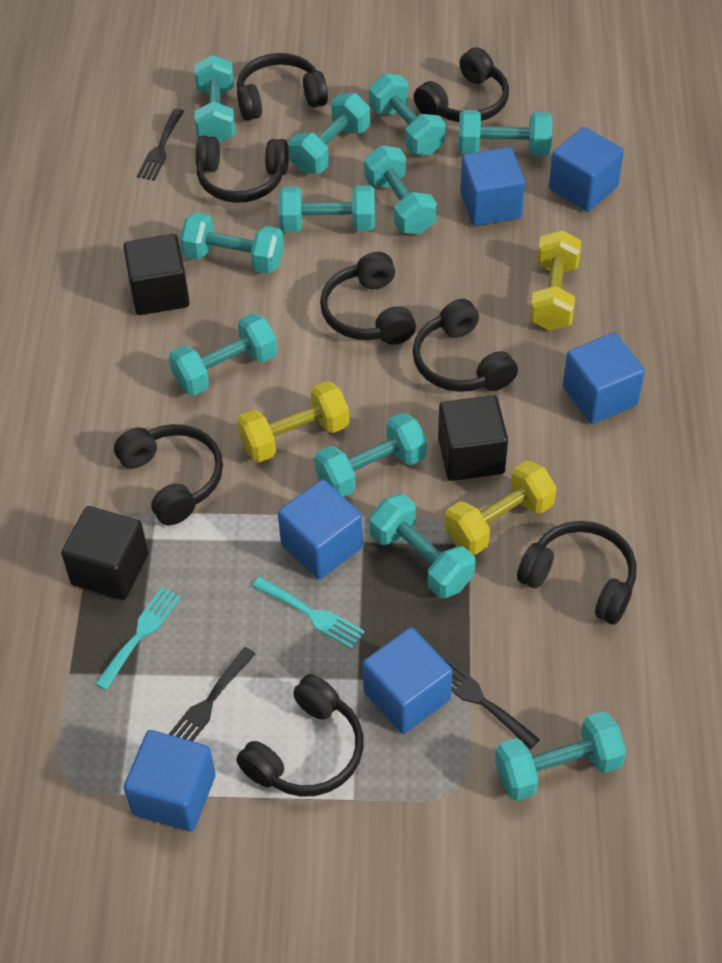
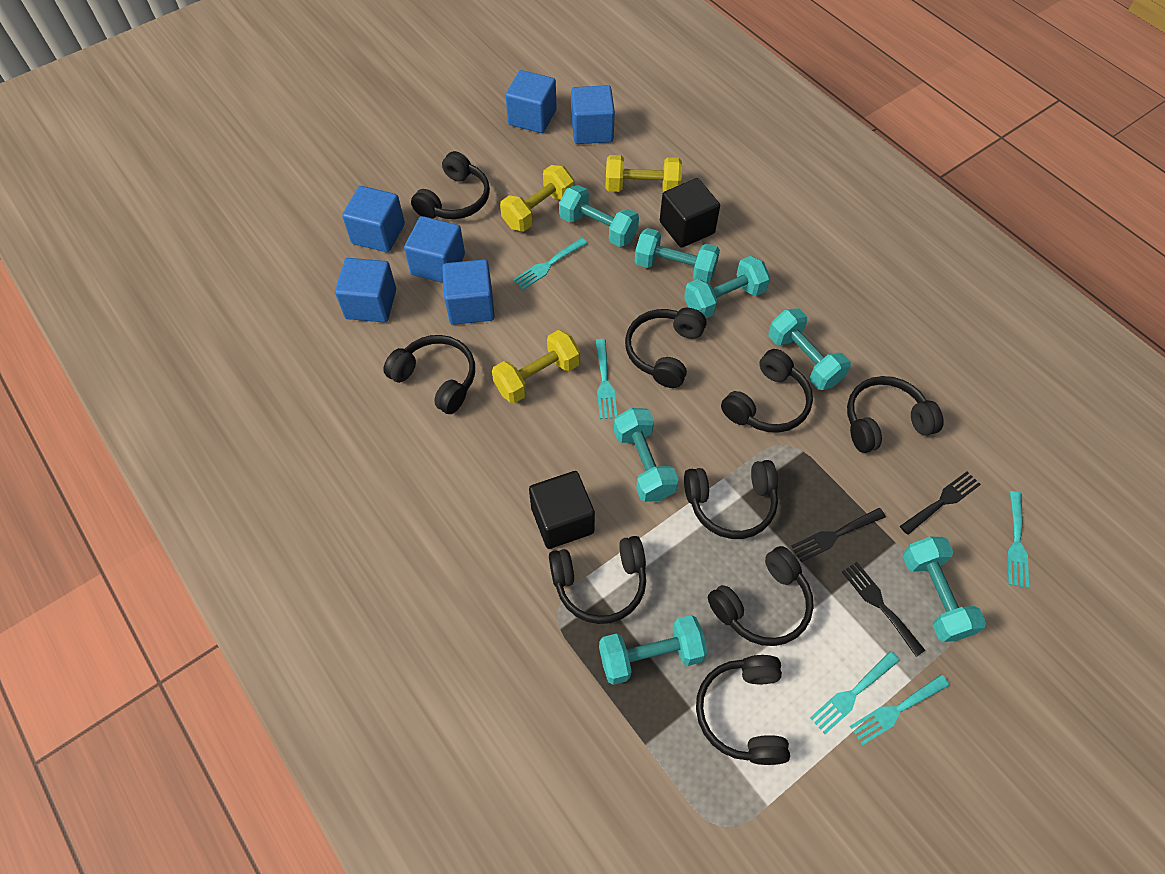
black cube: 3 -> 2
black headphones: 8 -> 9
turquoise dumbbell: 11 -> 7
turquoise fork: 2 -> 5

